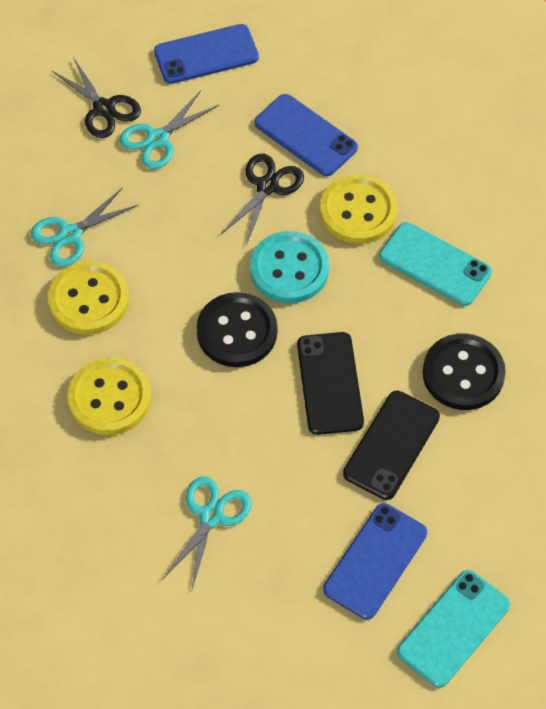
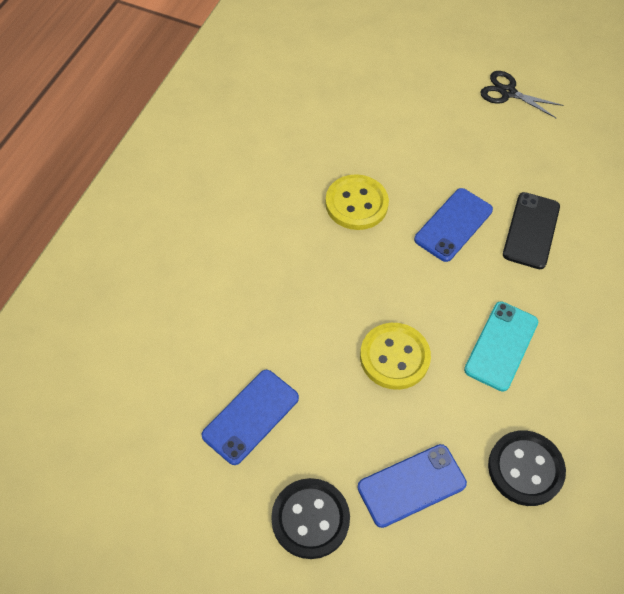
black phone: 2 -> 1
black scissors: 2 -> 1
turquoise button: 1 -> 0
turquoise phone: 2 -> 1
turquoise scissors: 3 -> 0
yellow button: 3 -> 2

